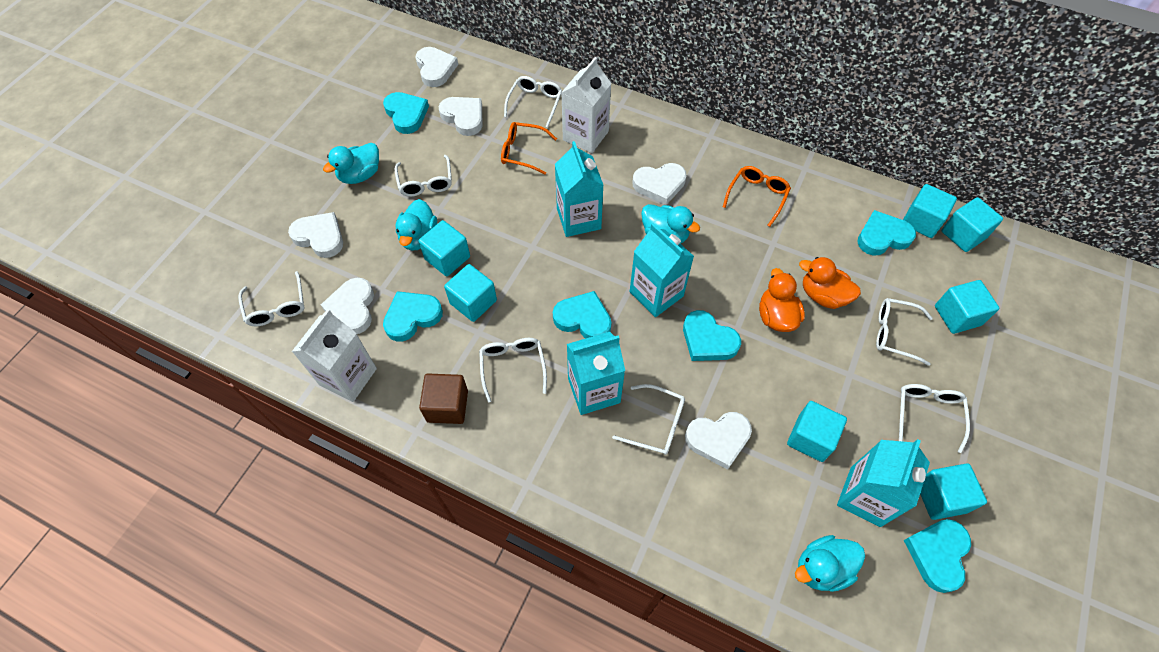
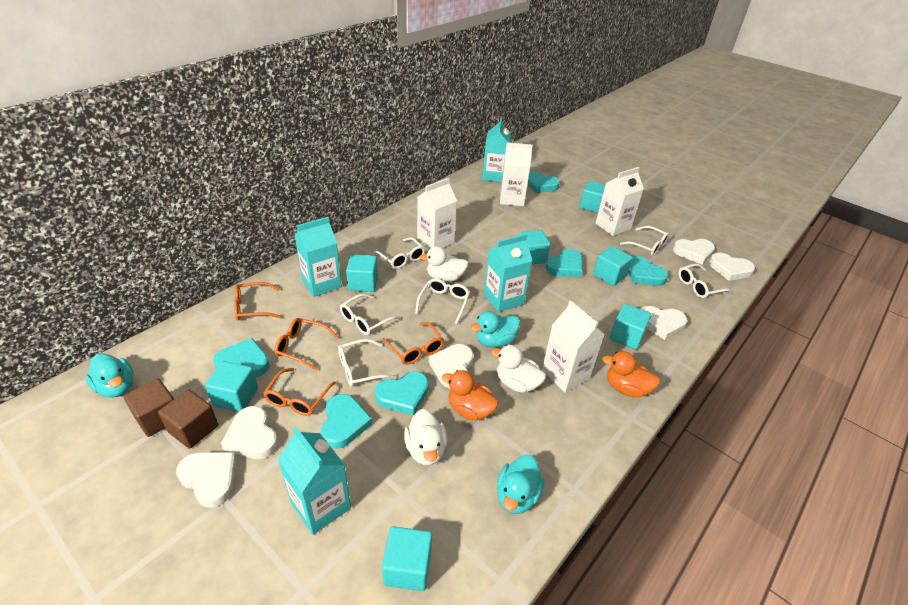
brown cube: 1 -> 2
orange glasses: 2 -> 4
turquoise duck: 4 -> 3
white carton: 2 -> 4
white duck: 0 -> 3
white glasses: 7 -> 6

